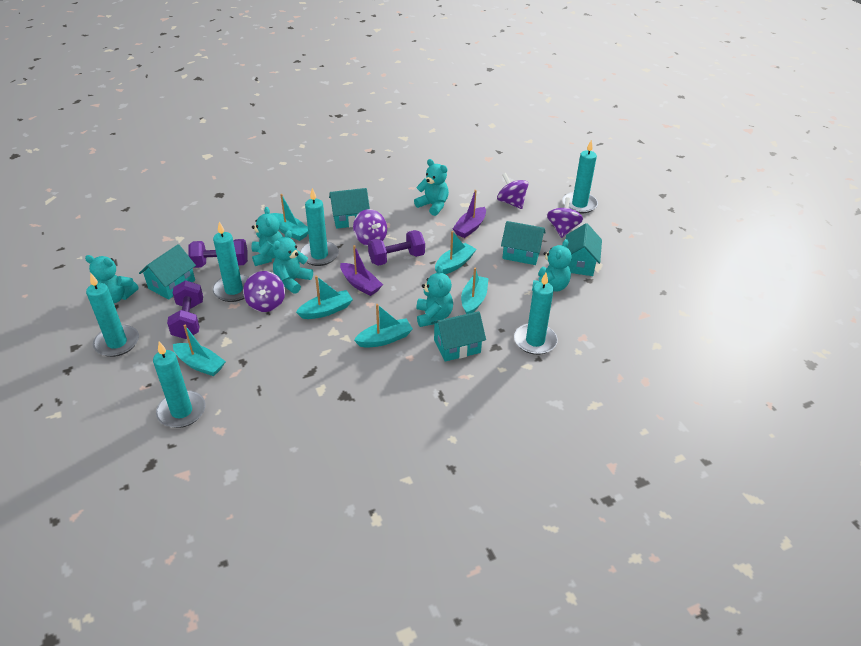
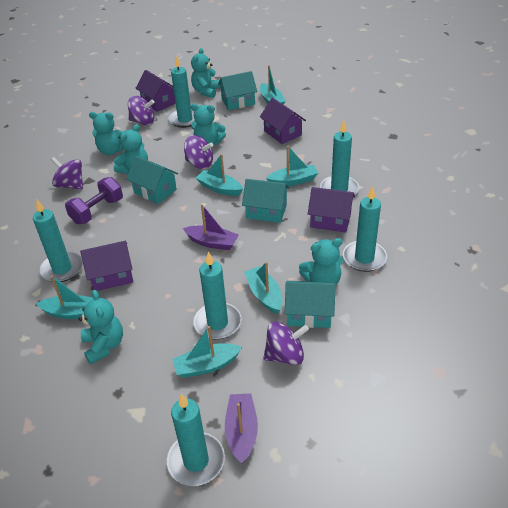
purple dumbbell: 3 -> 1
purple house: 0 -> 4
turquoise house: 5 -> 4

